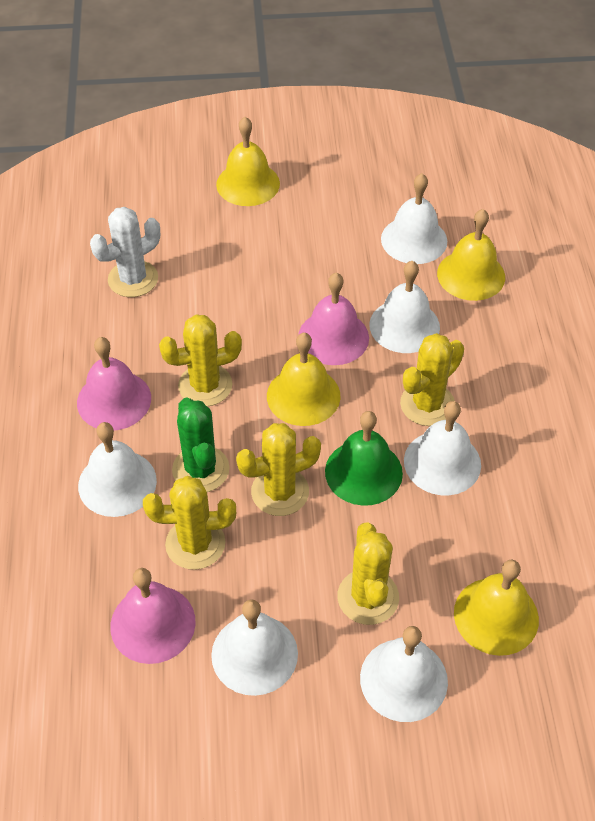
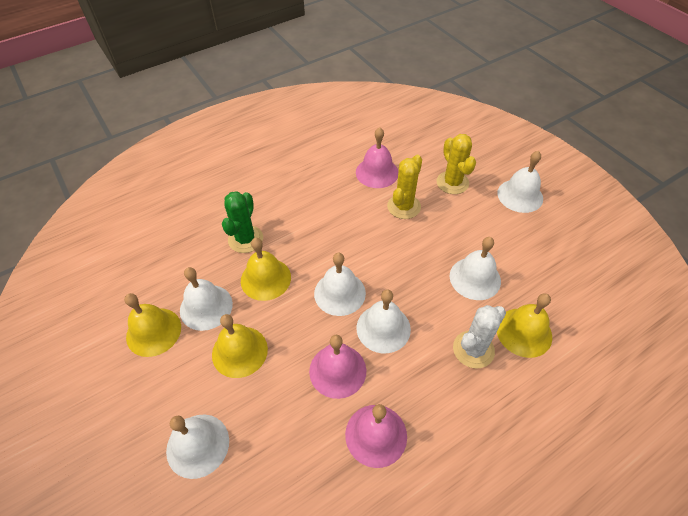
green bell: 1 -> 0
yellow cactus: 5 -> 2

